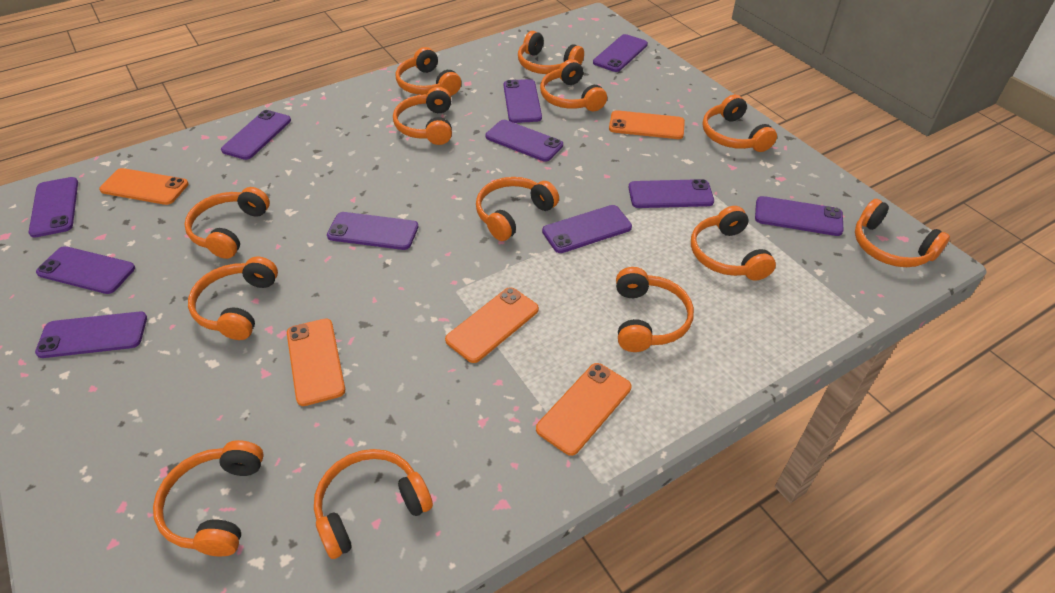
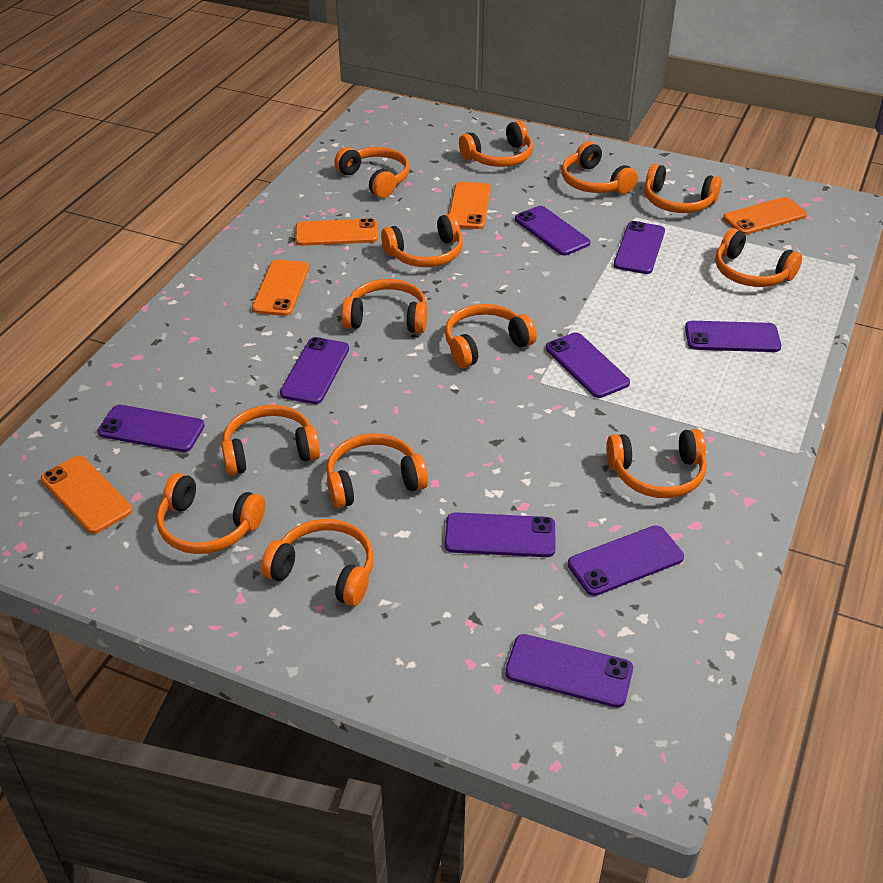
purple phone: 11 -> 9

